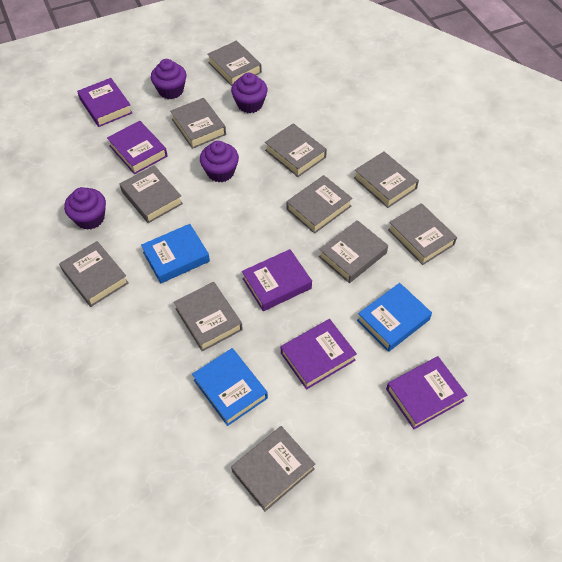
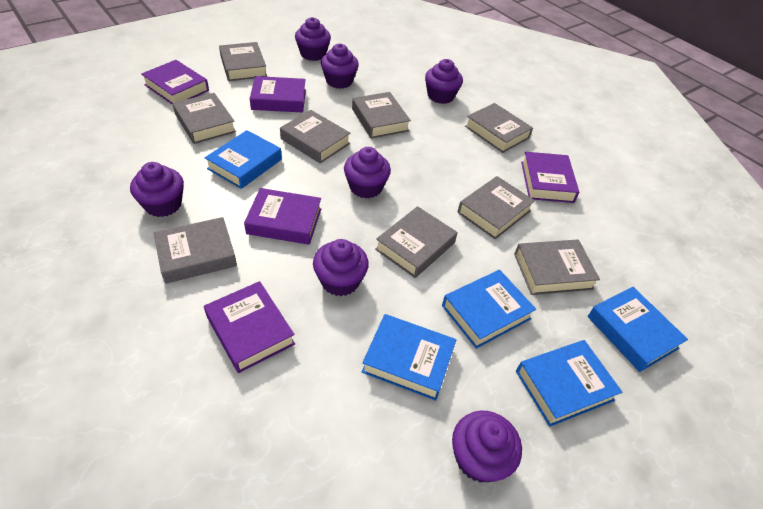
blue book: 3 -> 5
grey book: 11 -> 9
purple cupcake: 4 -> 7

